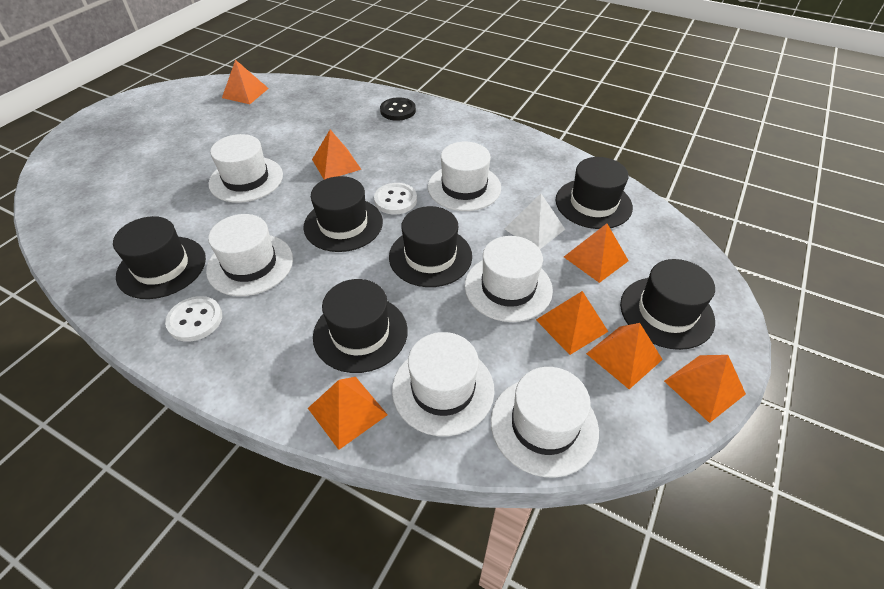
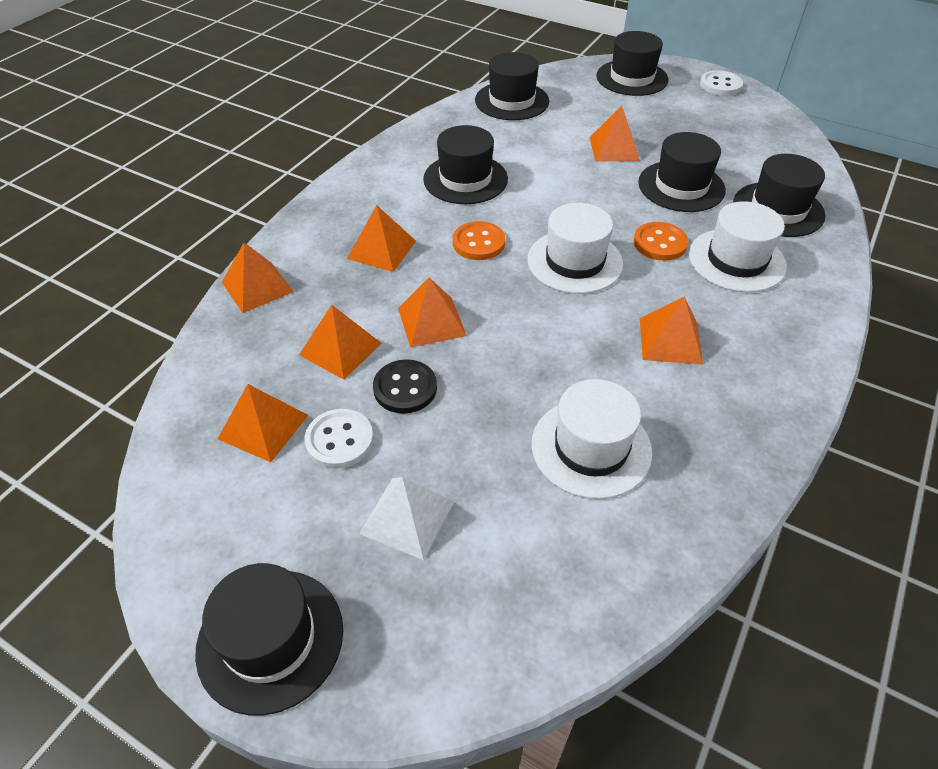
orange button: 0 -> 2
white hat: 6 -> 3

